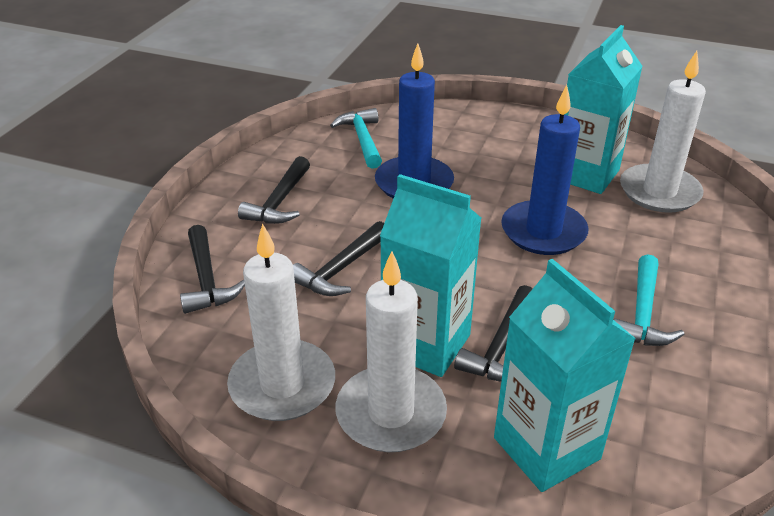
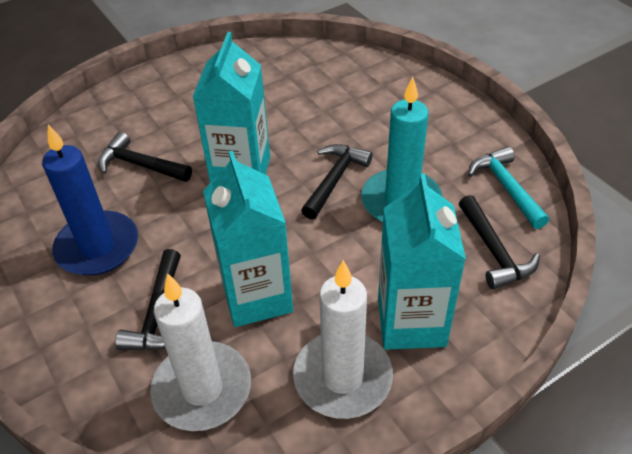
blue candle: 2 -> 1
turquoise candle: 0 -> 1
turquoise hammer: 2 -> 1
white candle: 3 -> 2

